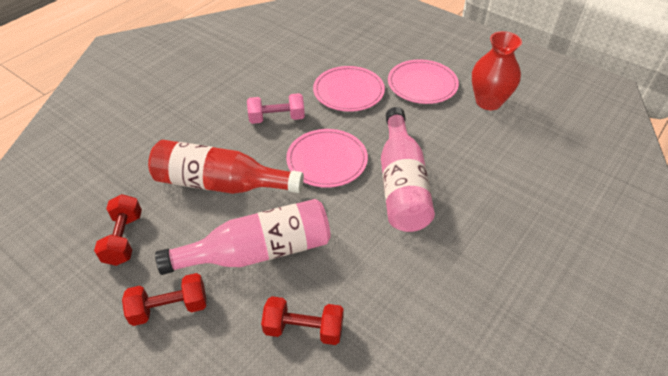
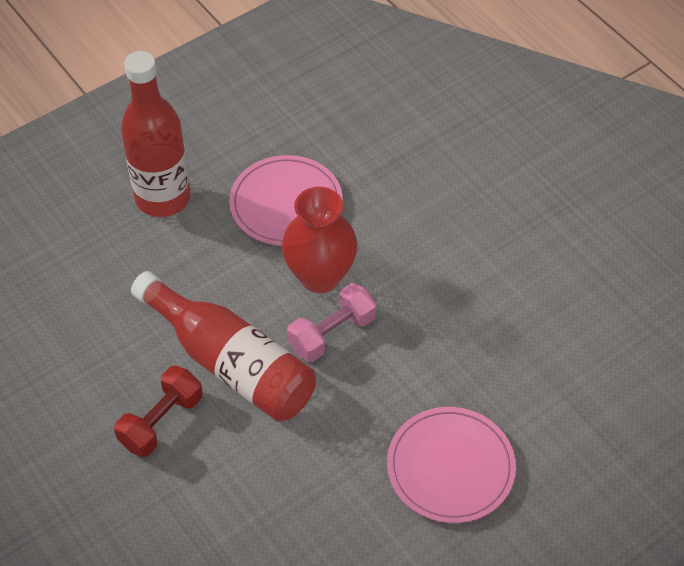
pink bottle: 2 -> 0
pink plate: 3 -> 2
red bottle: 1 -> 2
red dumbbell: 3 -> 1

